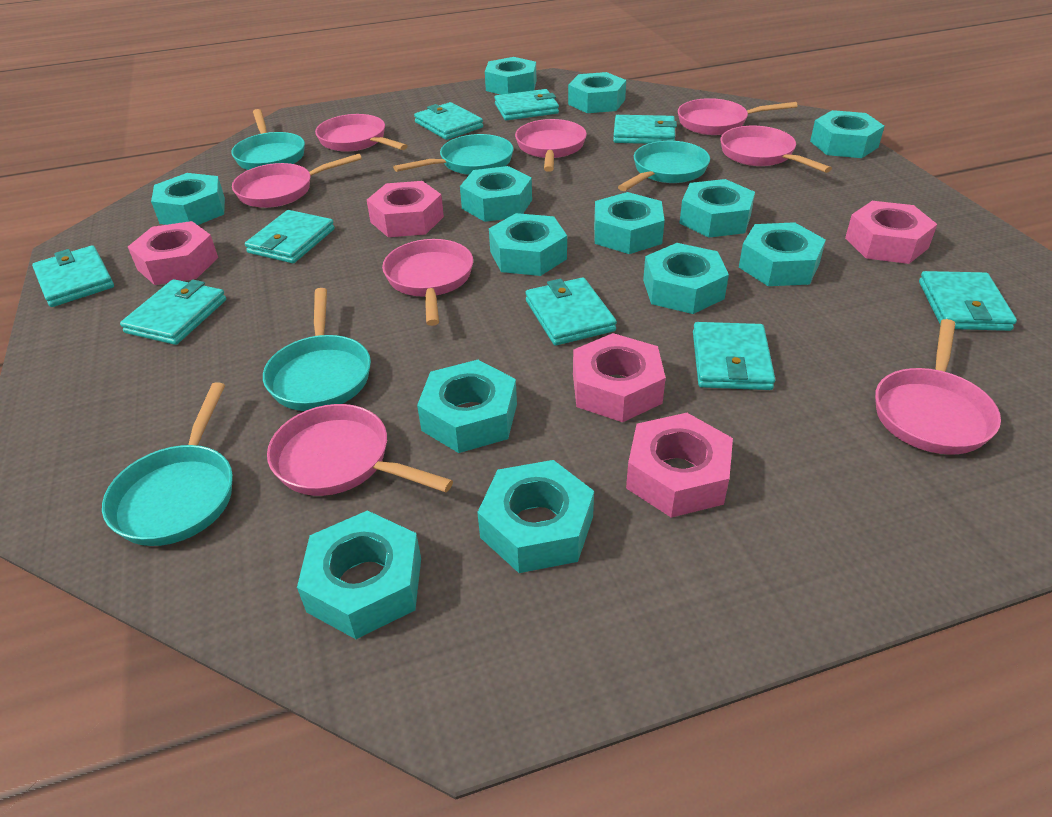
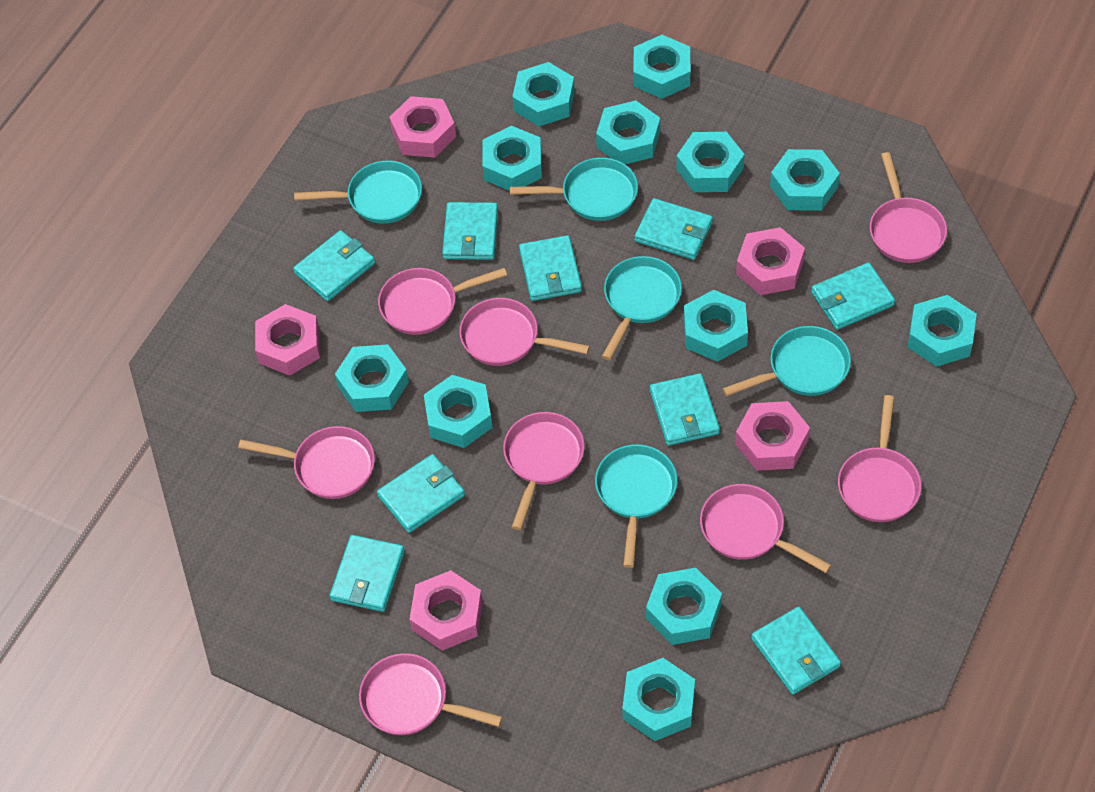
turquoise nut: 13 -> 12

